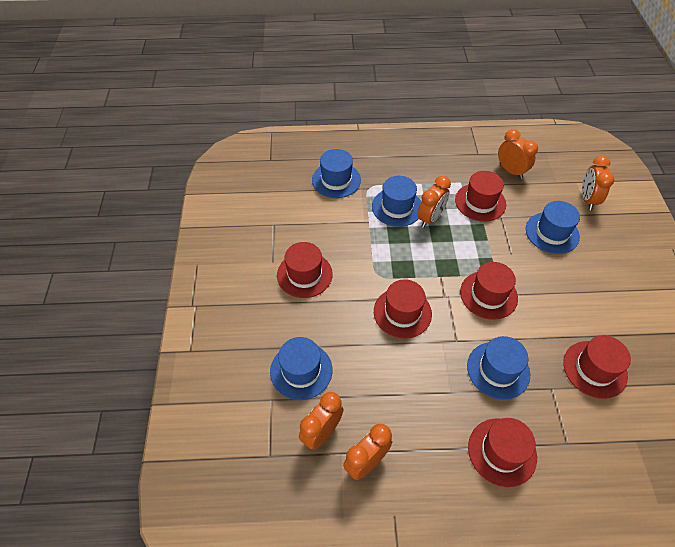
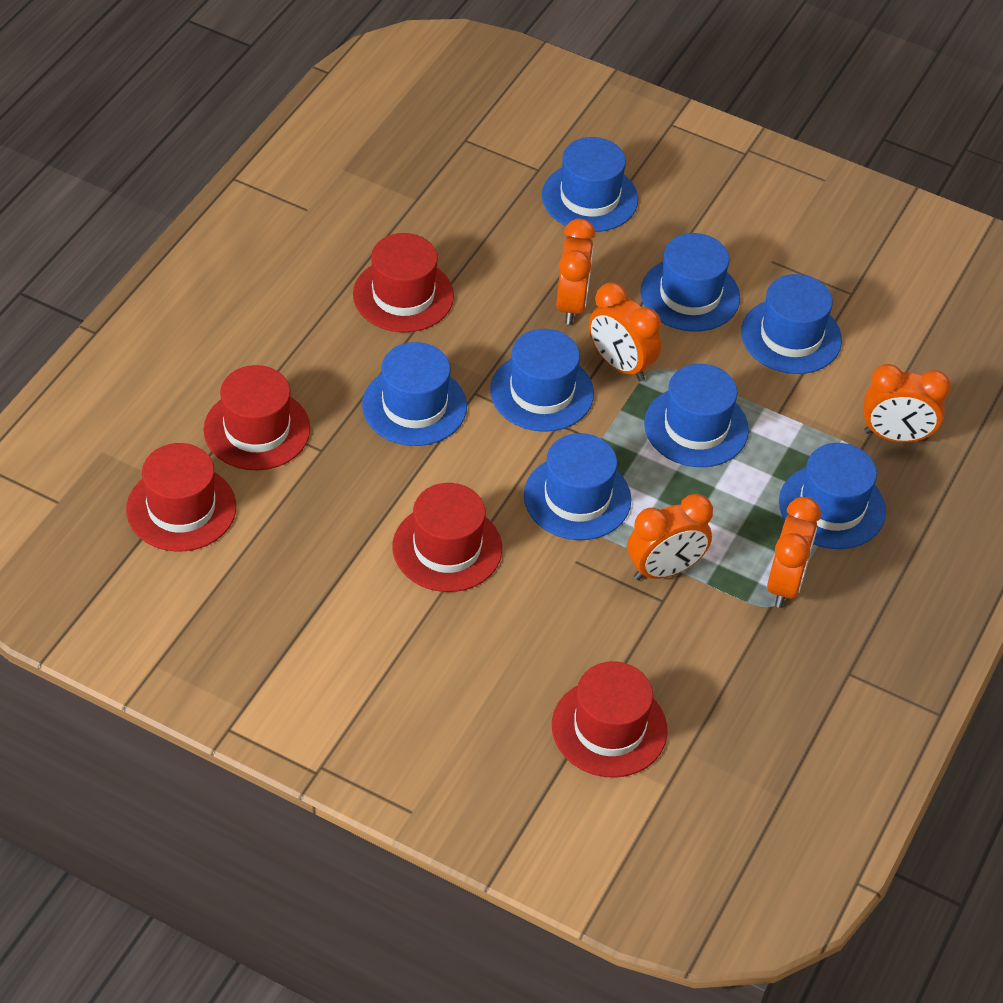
blue hat: 5 -> 8
red hat: 6 -> 5

